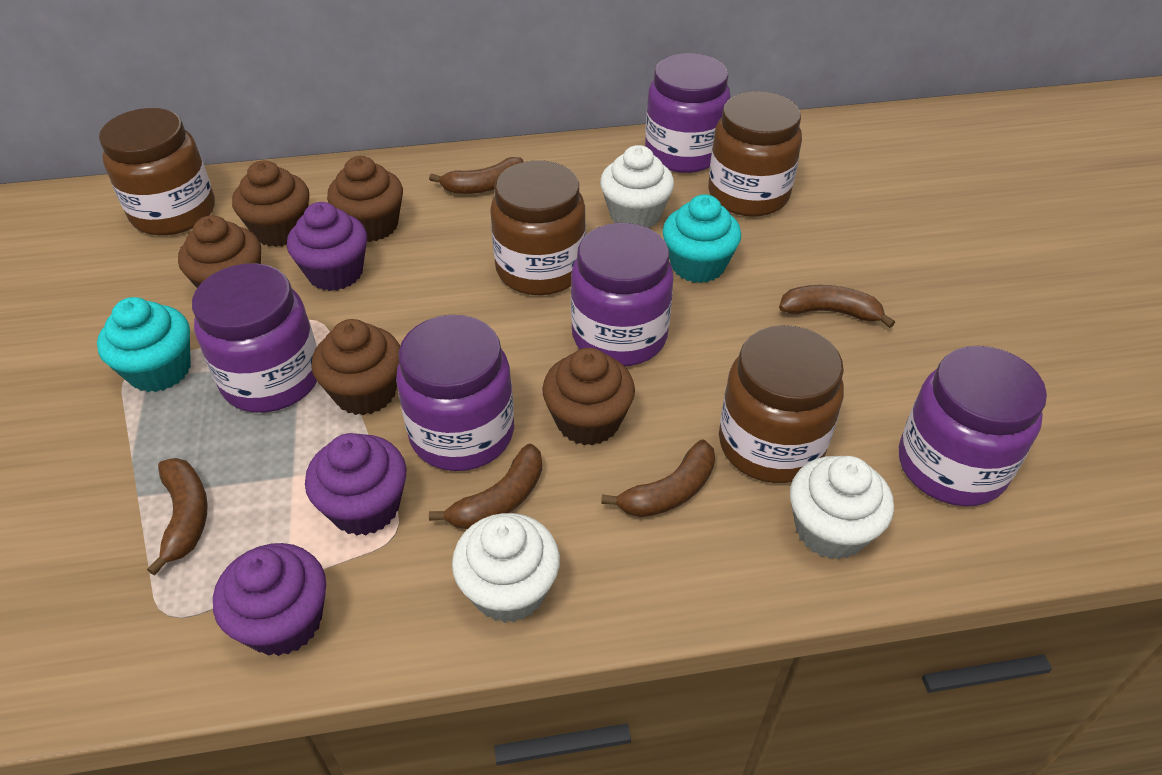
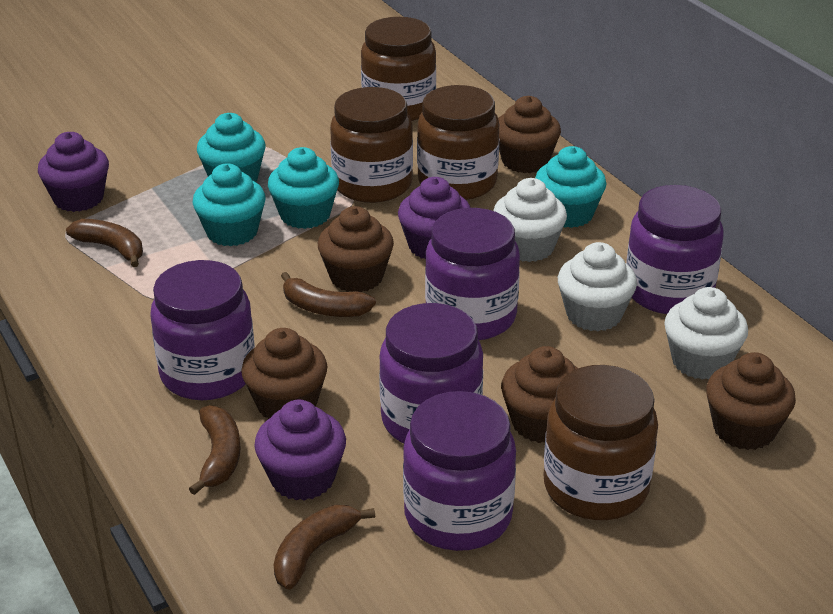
brown banana: 5 -> 4
turquoise cupcake: 2 -> 4

